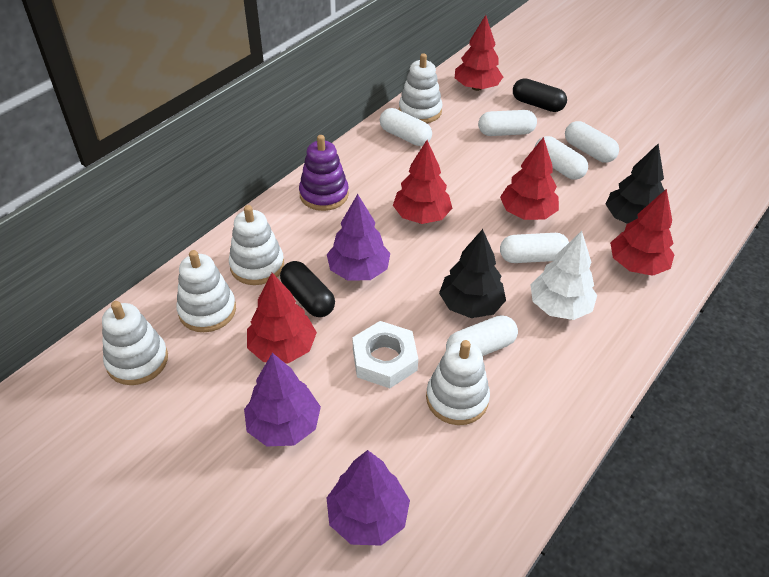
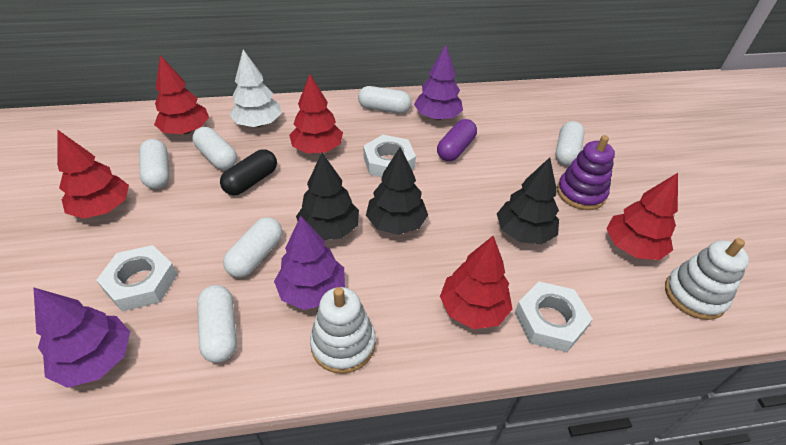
black capsule: 2 -> 1
black tree: 2 -> 3
purple capsule: 0 -> 1
white nut: 1 -> 3
white stacking toy: 5 -> 2

